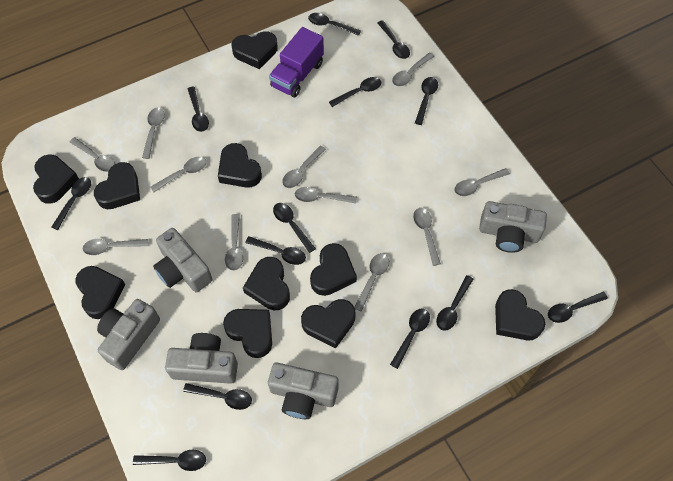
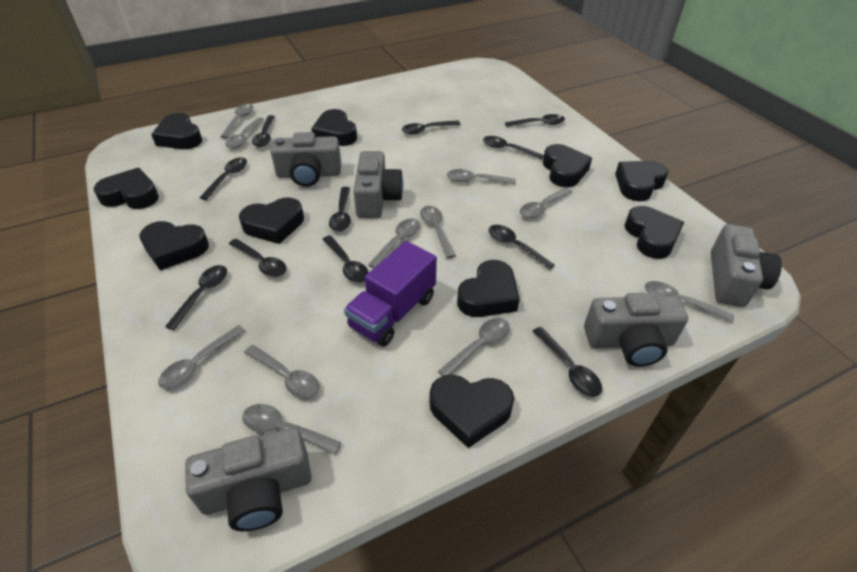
black spoon: 13 -> 11

